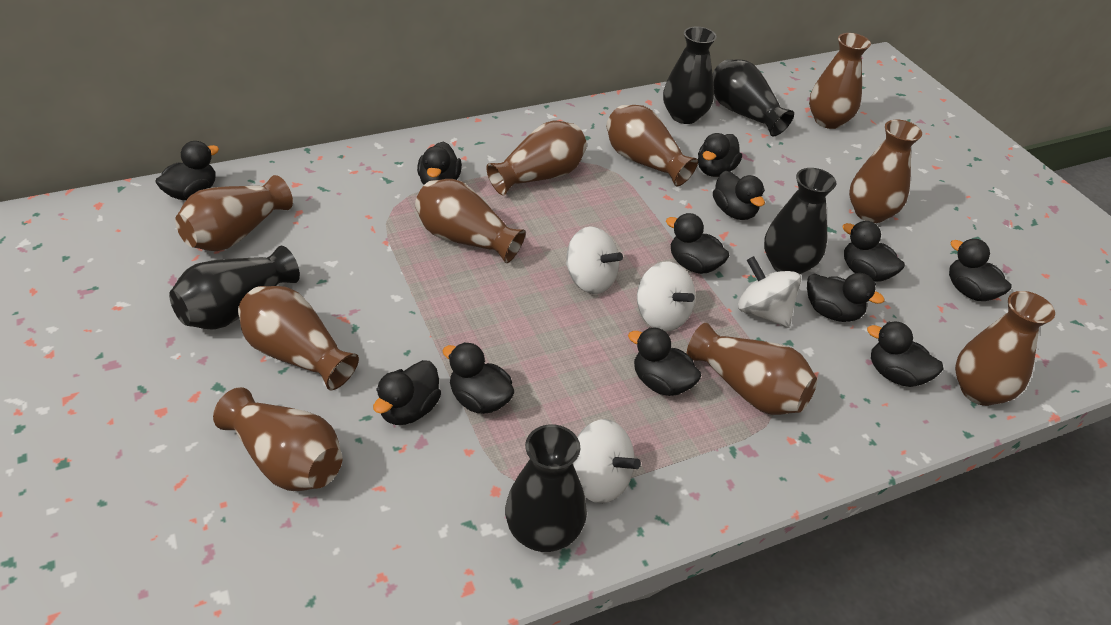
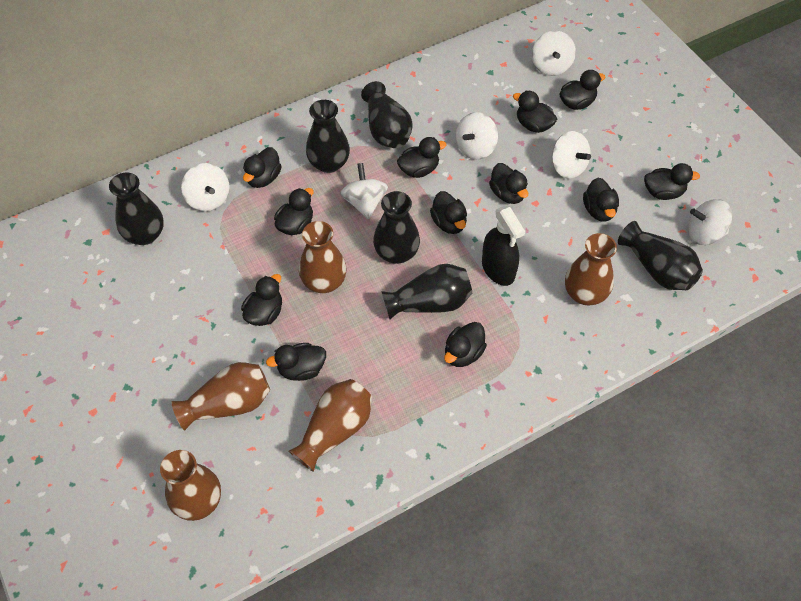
black spray bottle: 0 -> 1
black vase: 5 -> 6
brown vase: 10 -> 5
white spinning top: 4 -> 6

